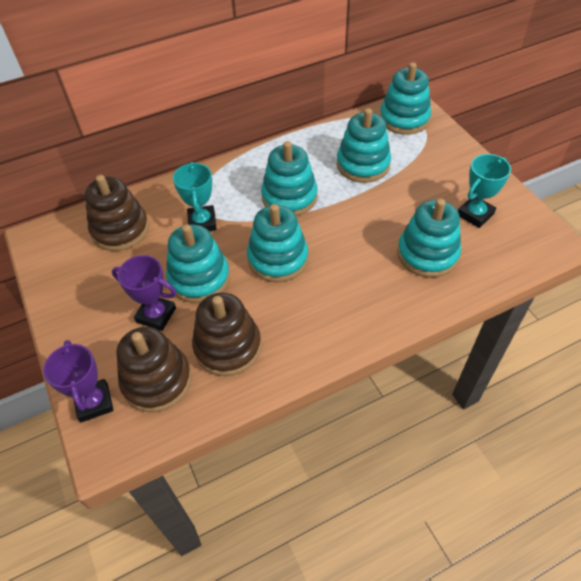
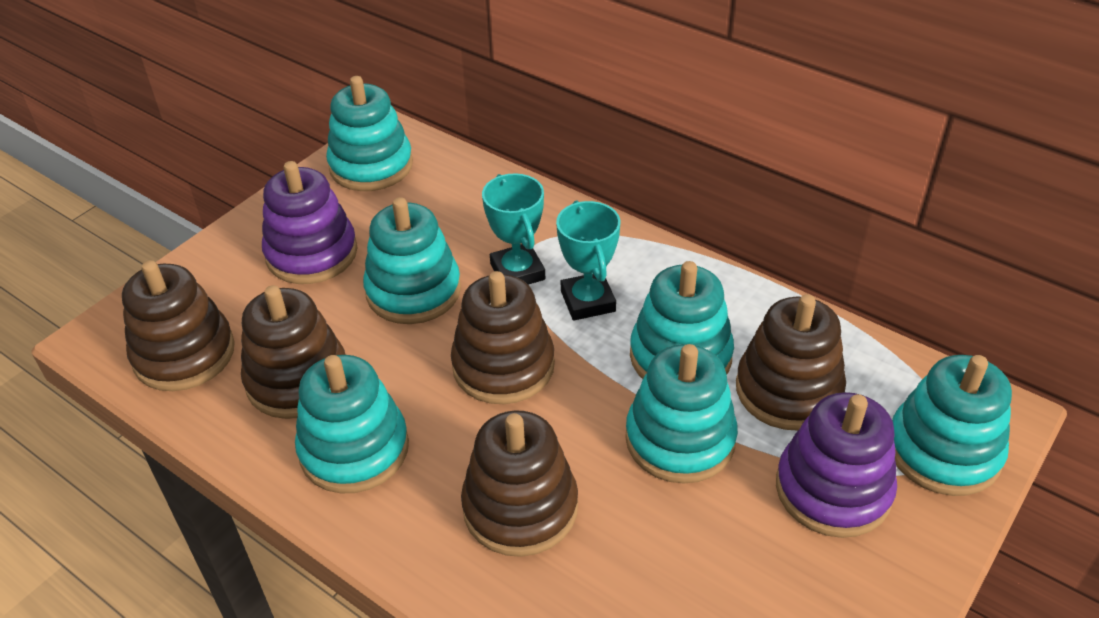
brown stacking toy: 3 -> 5
purple stacking toy: 0 -> 2
purple trophy: 2 -> 0

